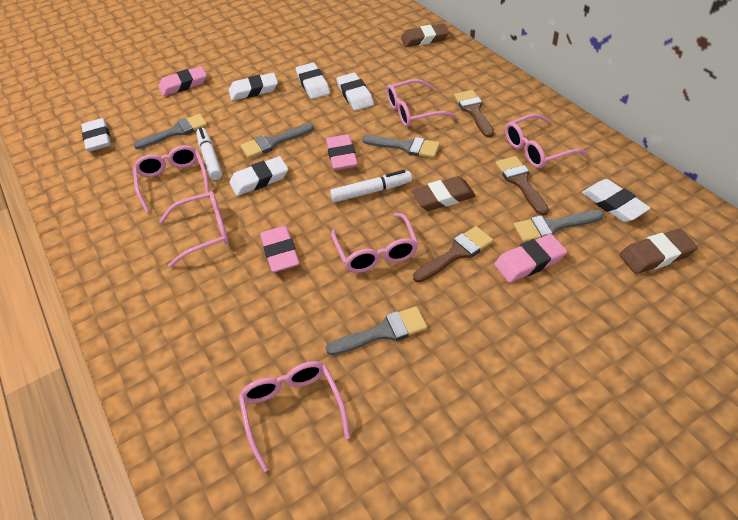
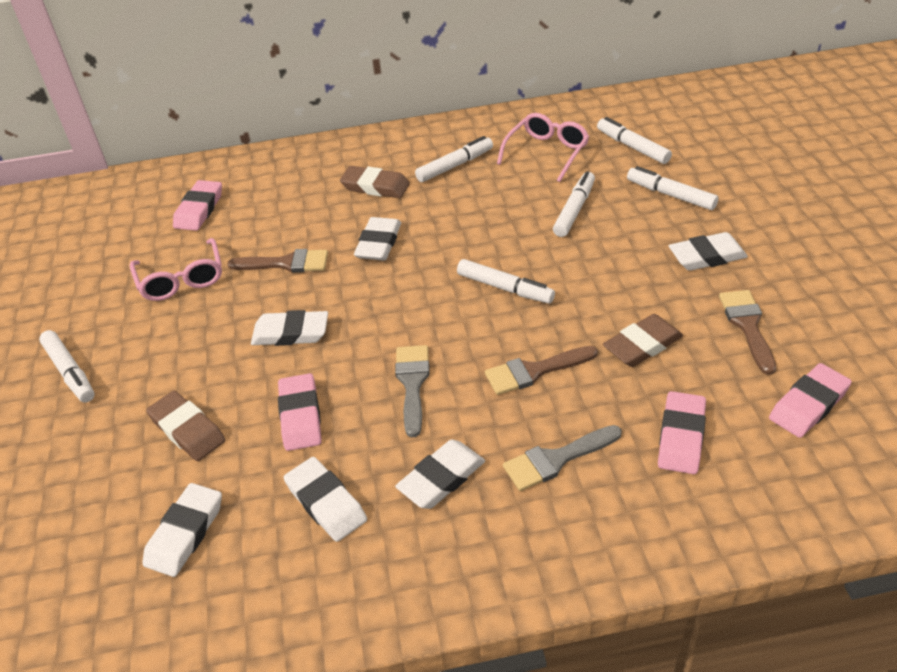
grey brush: 5 -> 2
pink glasses: 6 -> 2
white marker: 2 -> 6

